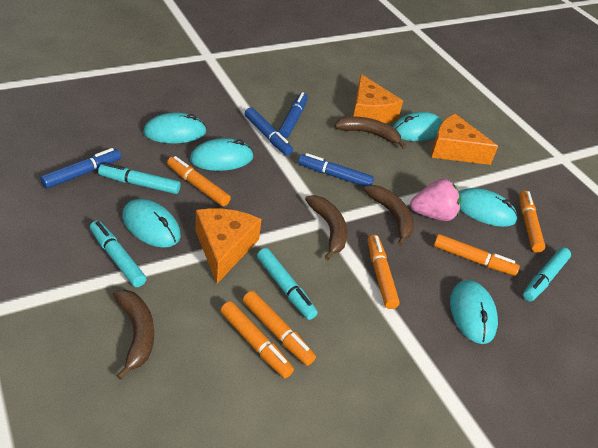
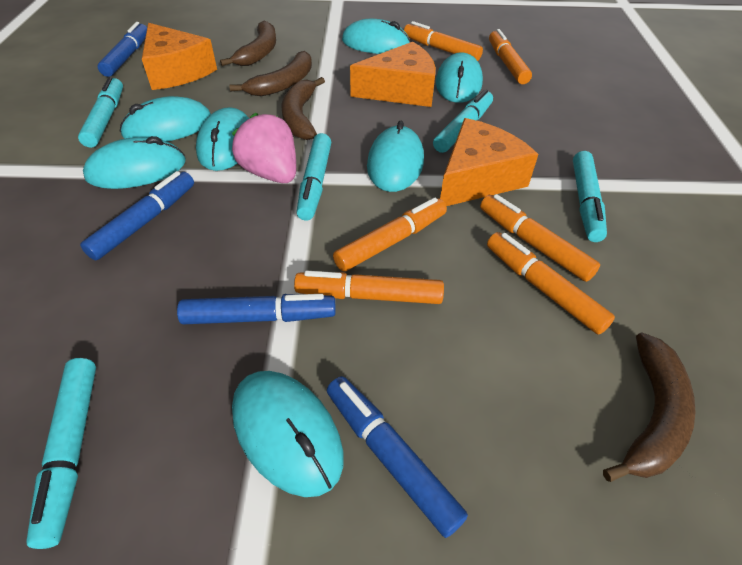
turquoise marker: 4 -> 5
turquoise mouse: 6 -> 7

